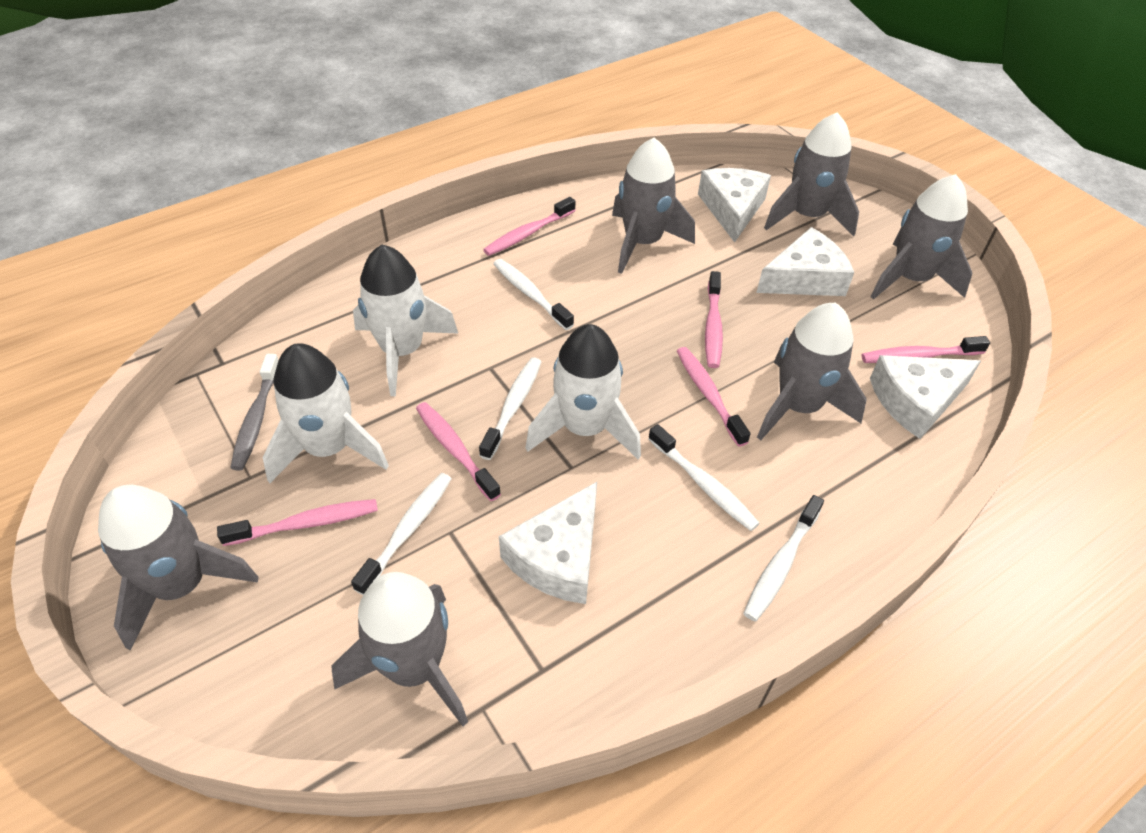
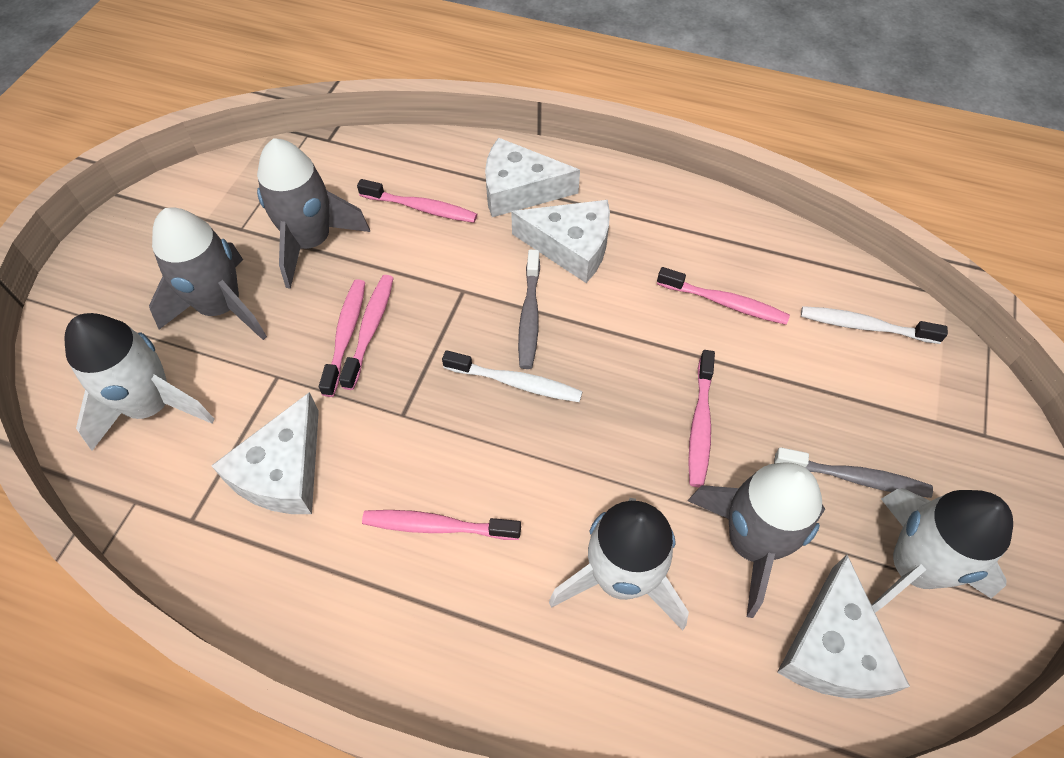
grey rocket: 6 -> 3
grey toothbrush: 1 -> 2
white toothbrush: 5 -> 2

